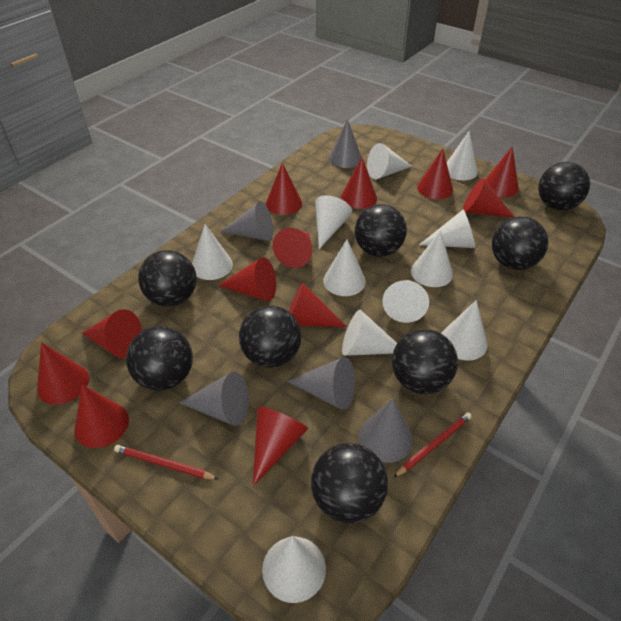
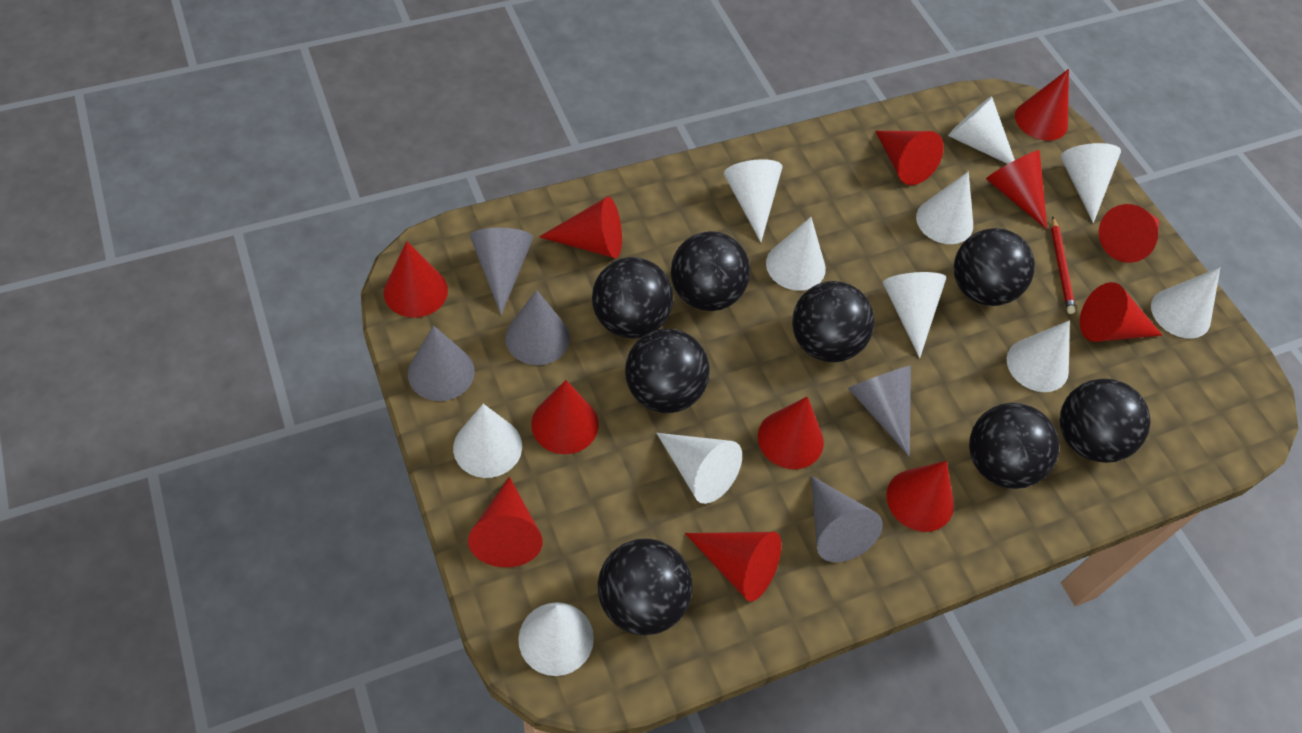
red pencil: 2 -> 1

